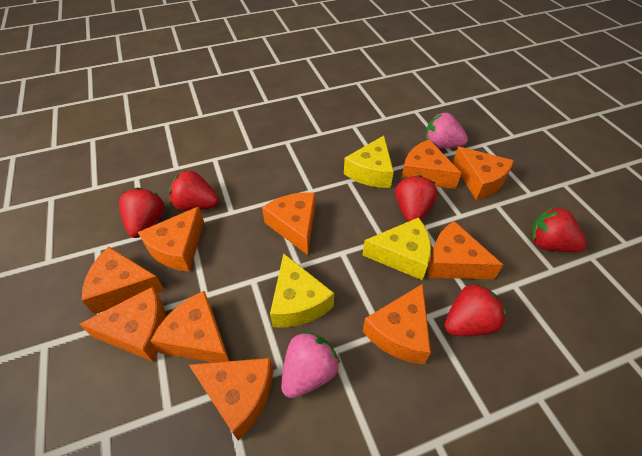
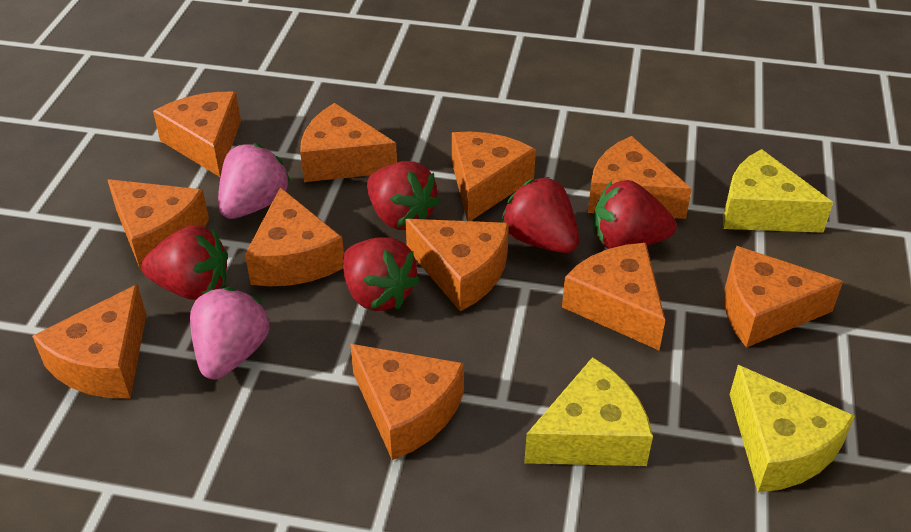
orange cheese: 10 -> 11

